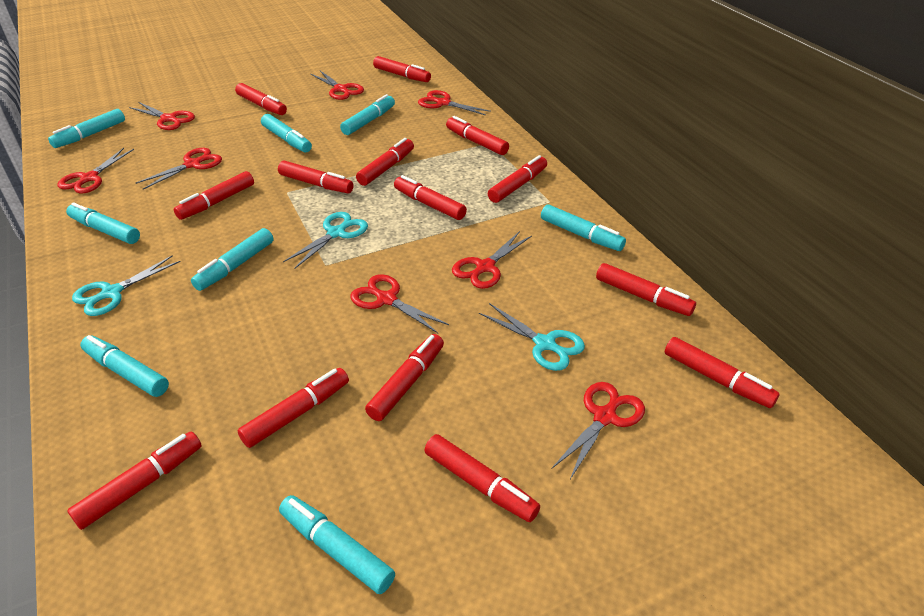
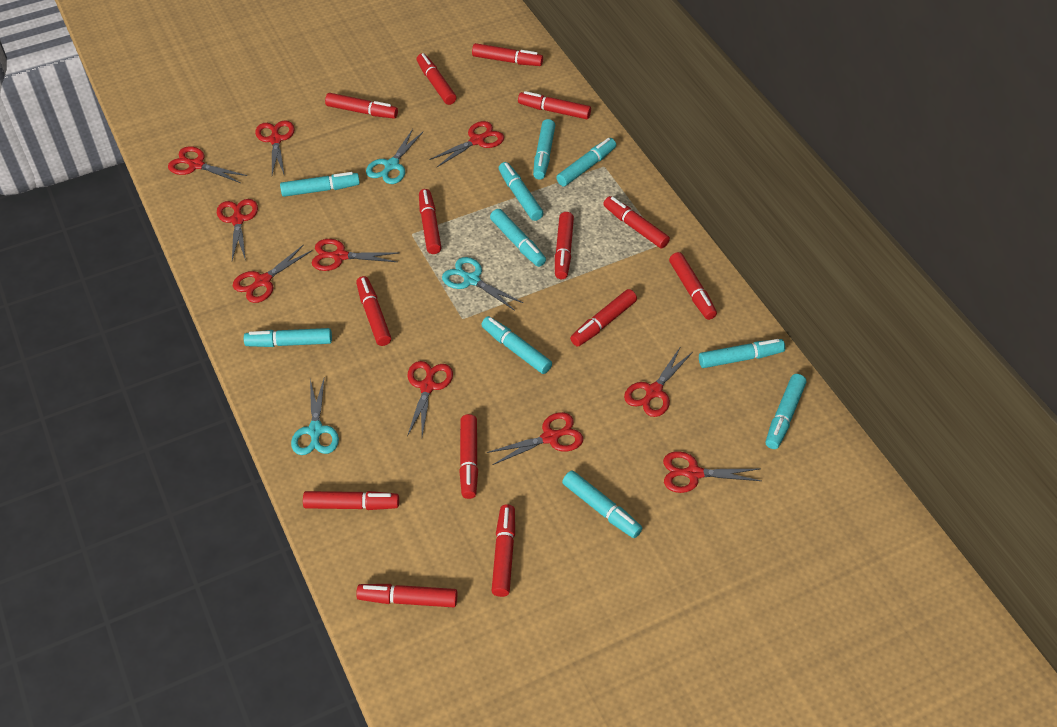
red scissors: 8 -> 10
turquoise marker: 8 -> 10

